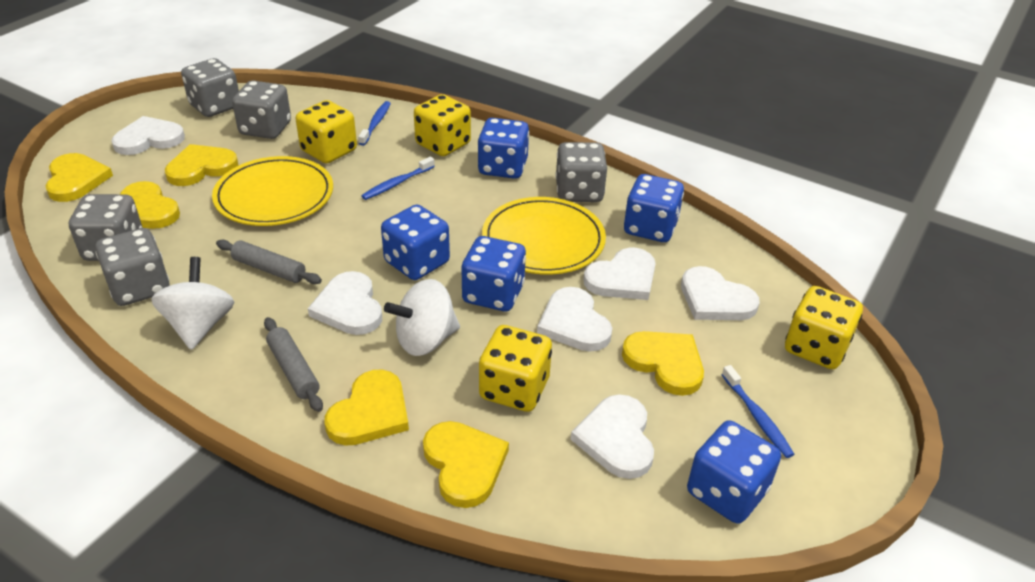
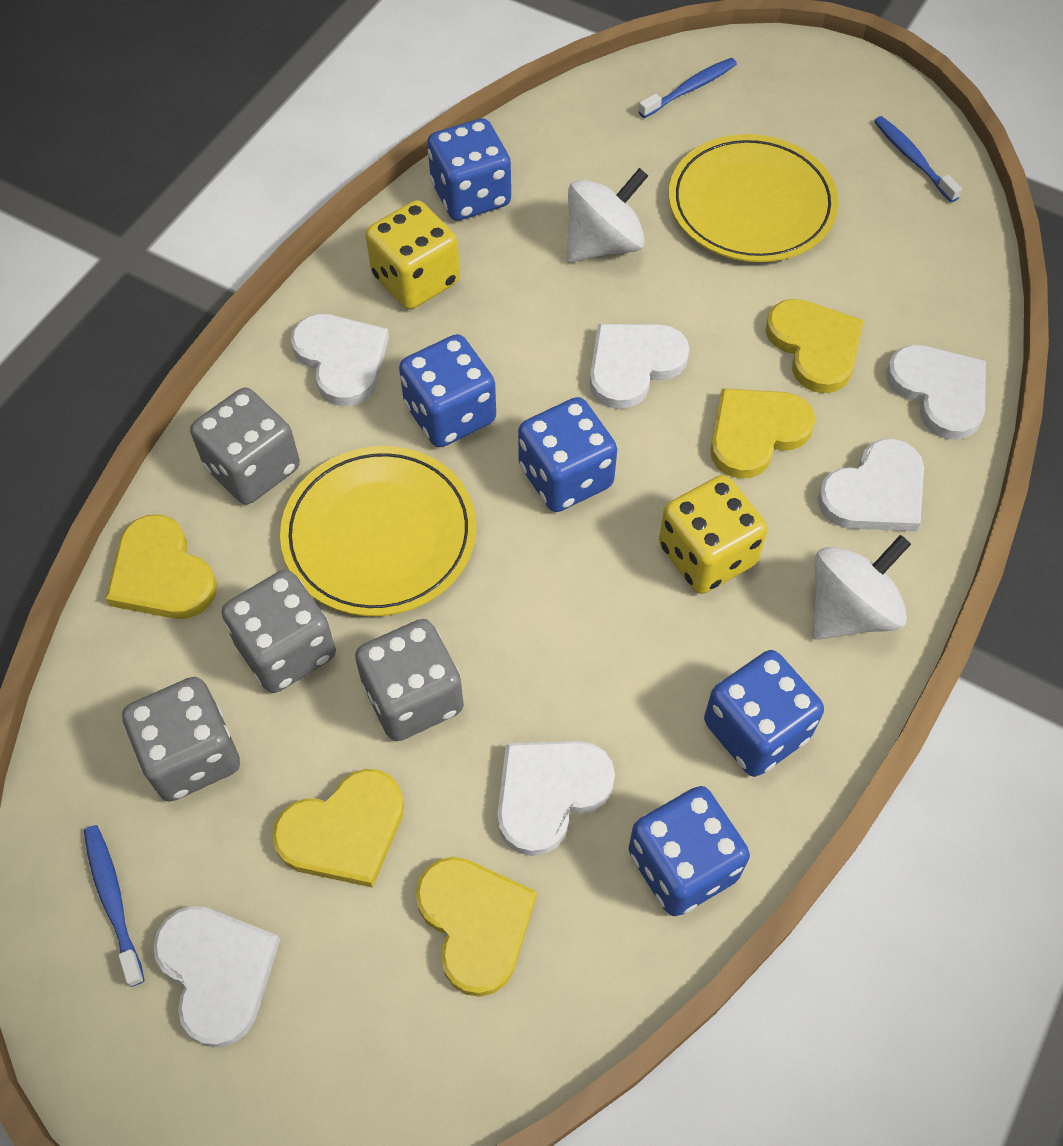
grey dice: 5 -> 4
grey rolling pin: 2 -> 0
yellow dice: 4 -> 2
yellow heart: 6 -> 5

